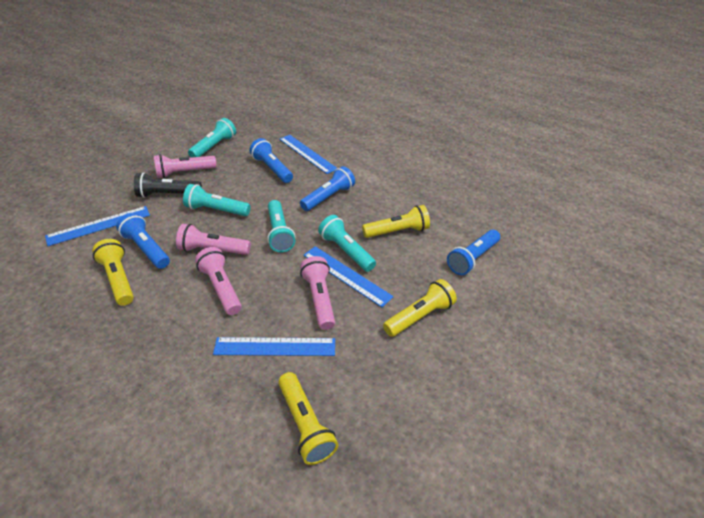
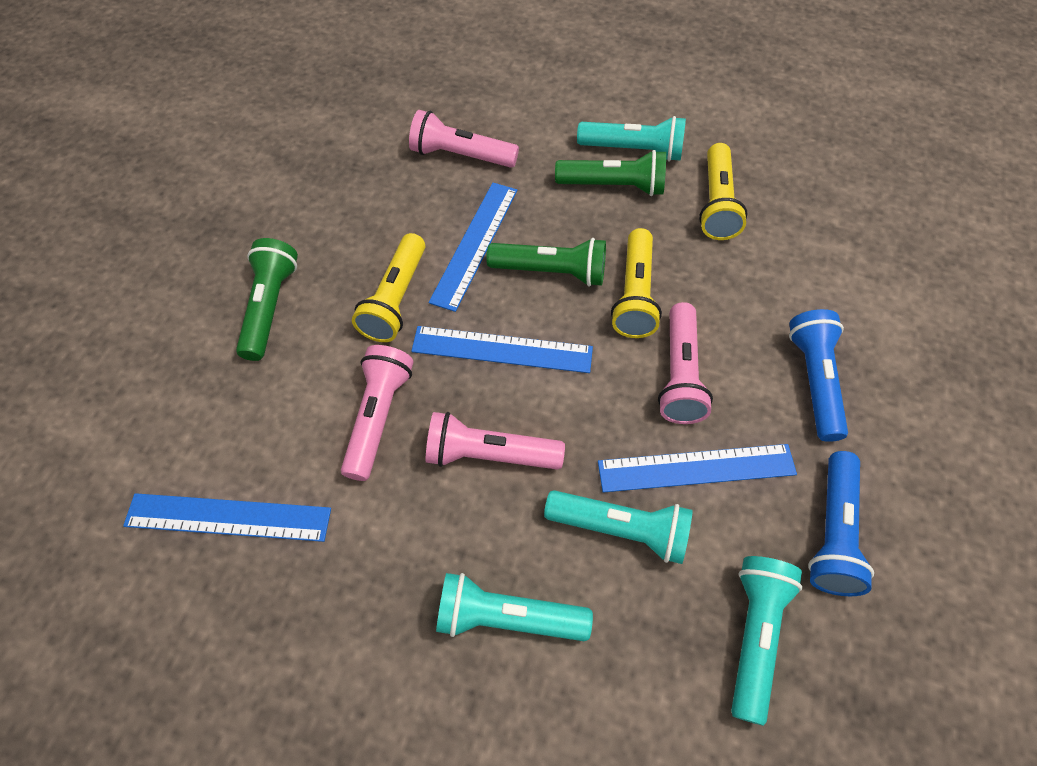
black flashlight: 1 -> 0
blue flashlight: 4 -> 2
green flashlight: 0 -> 3
yellow flashlight: 4 -> 3

